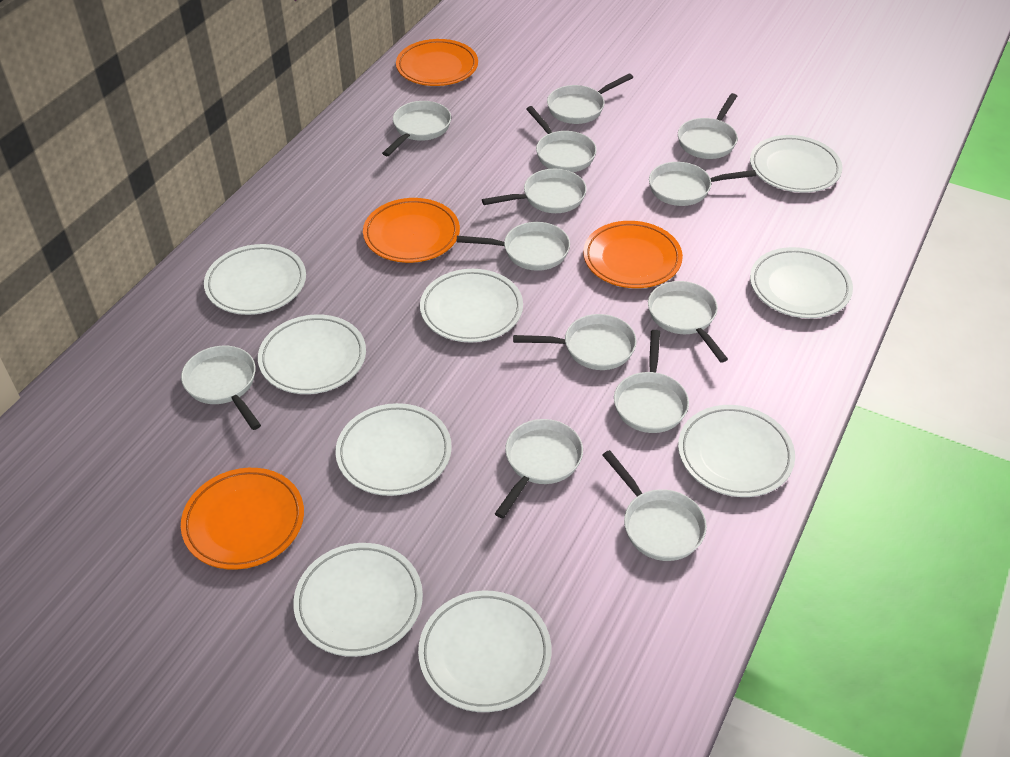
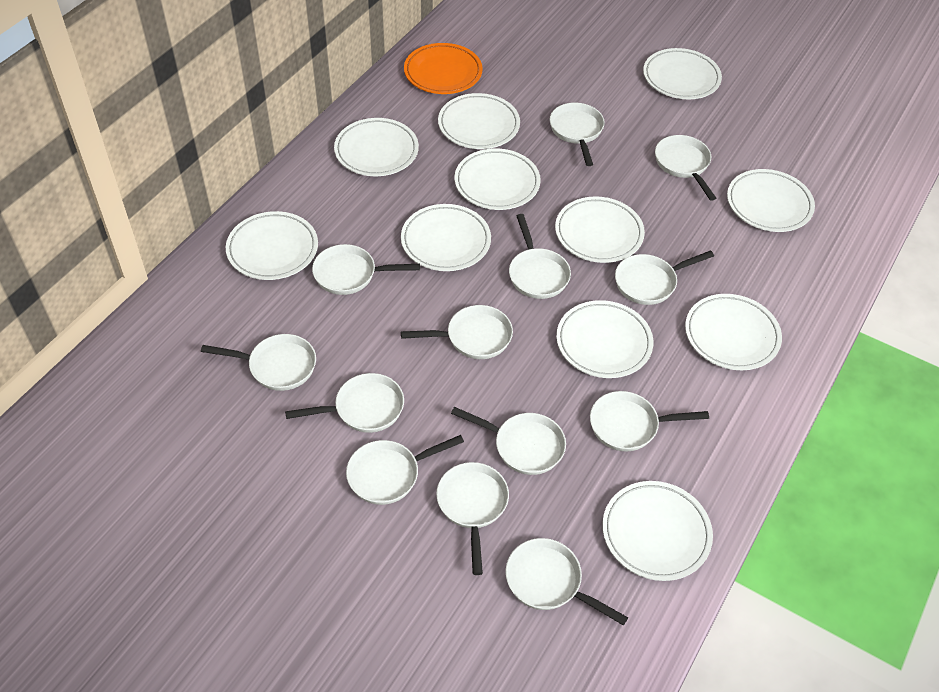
orange plate: 4 -> 1
white plate: 9 -> 11

